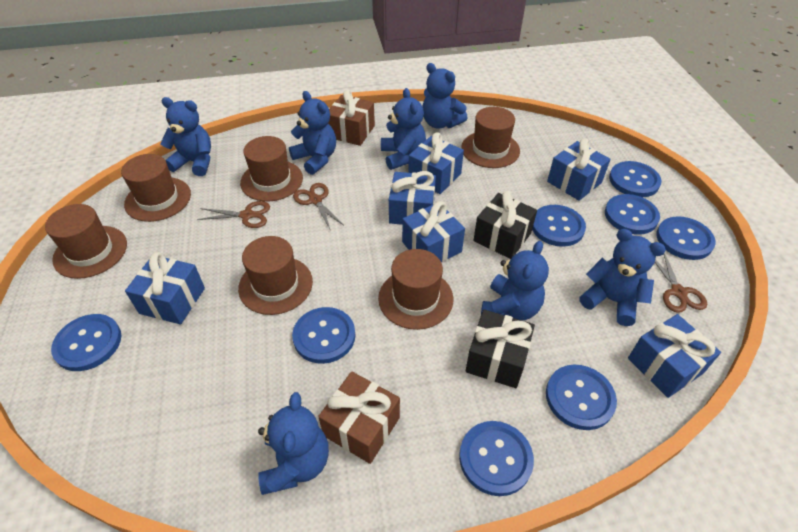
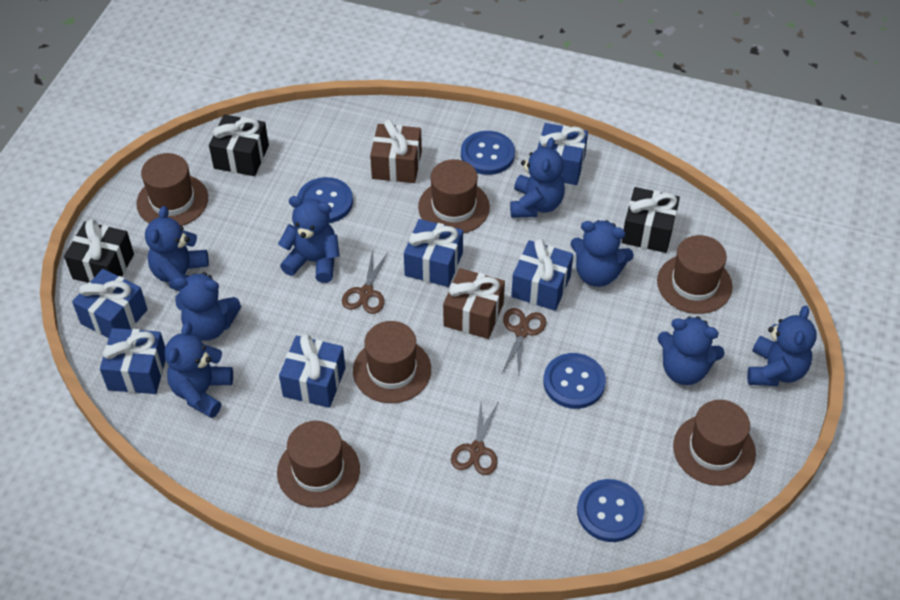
black gift: 2 -> 3
blue button: 8 -> 4
blue teddy bear: 7 -> 8

